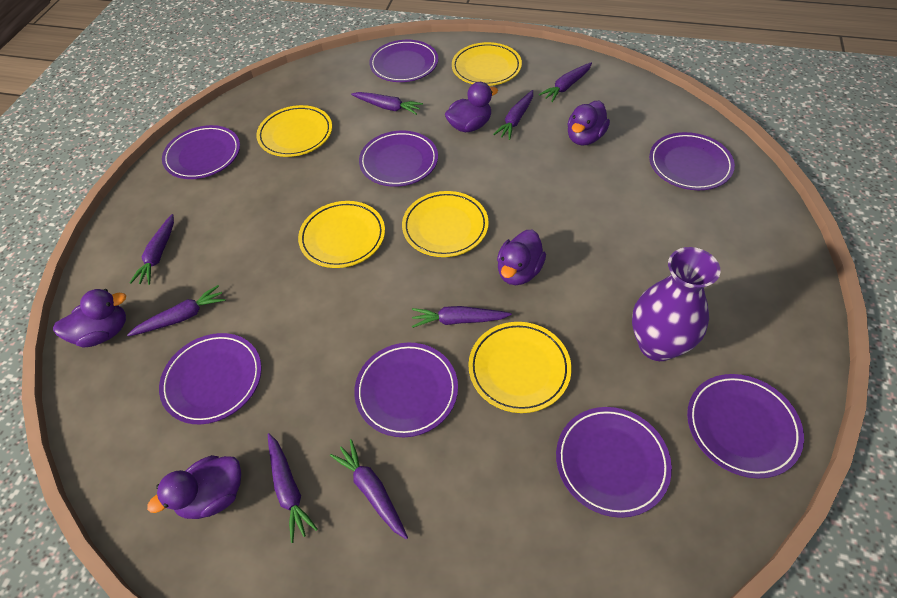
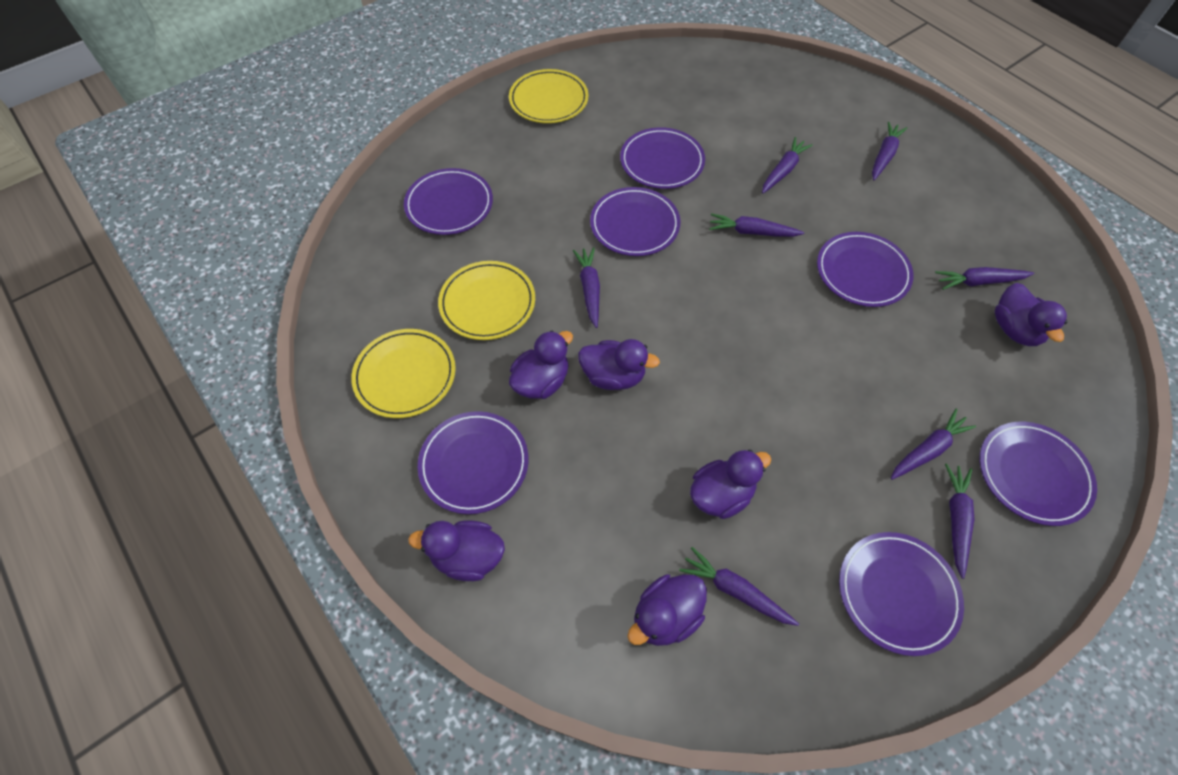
purple duck: 5 -> 6
purple plate: 8 -> 7
purple vase: 1 -> 0
yellow plate: 5 -> 3

